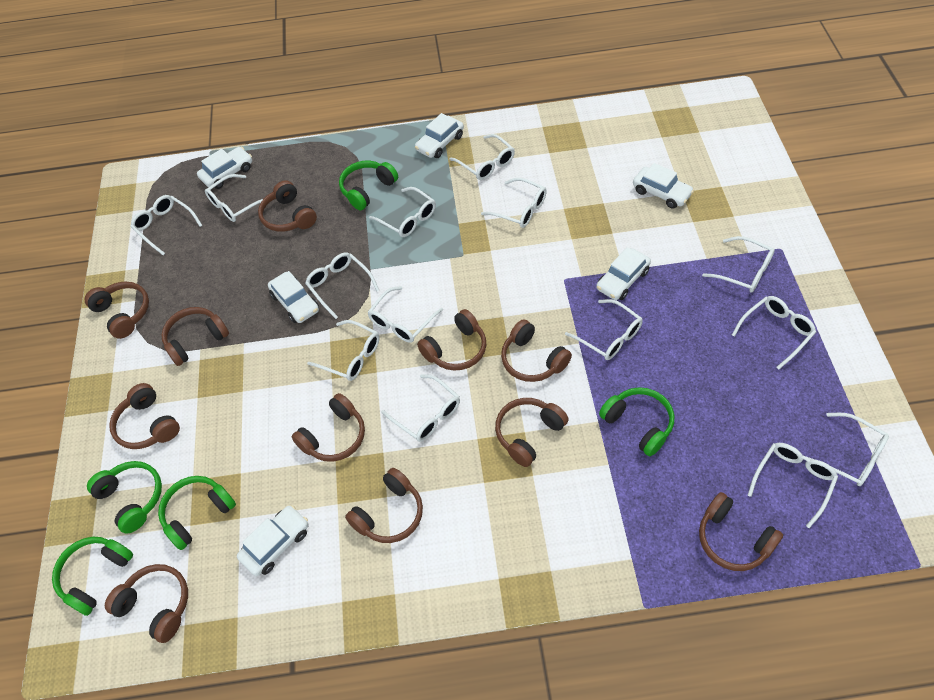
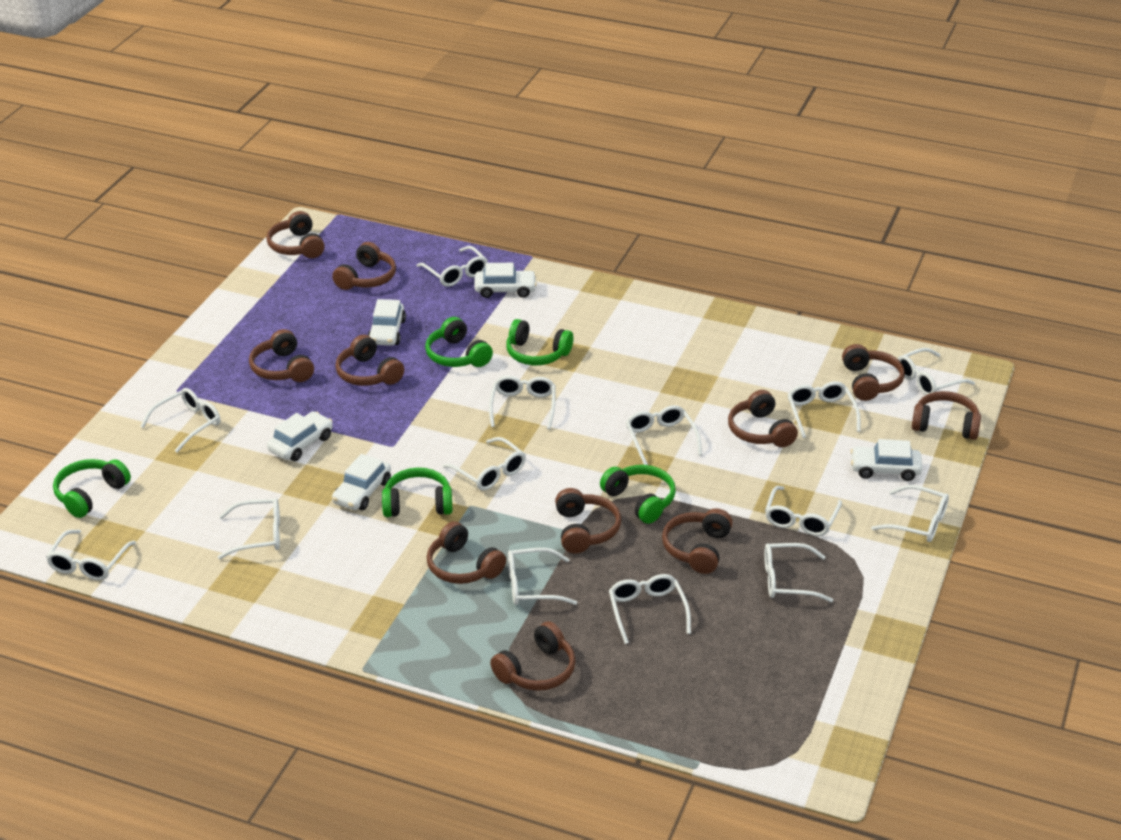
white car: 6 -> 5

